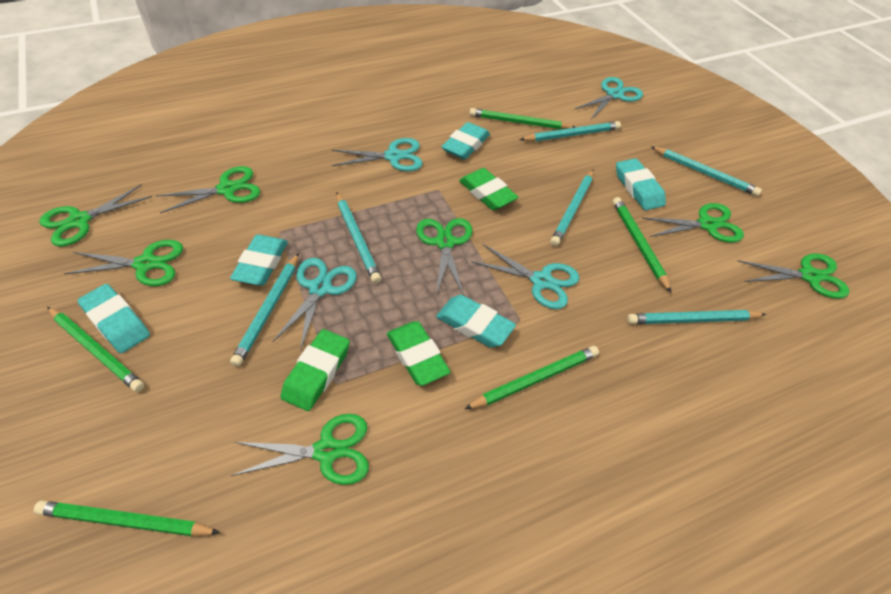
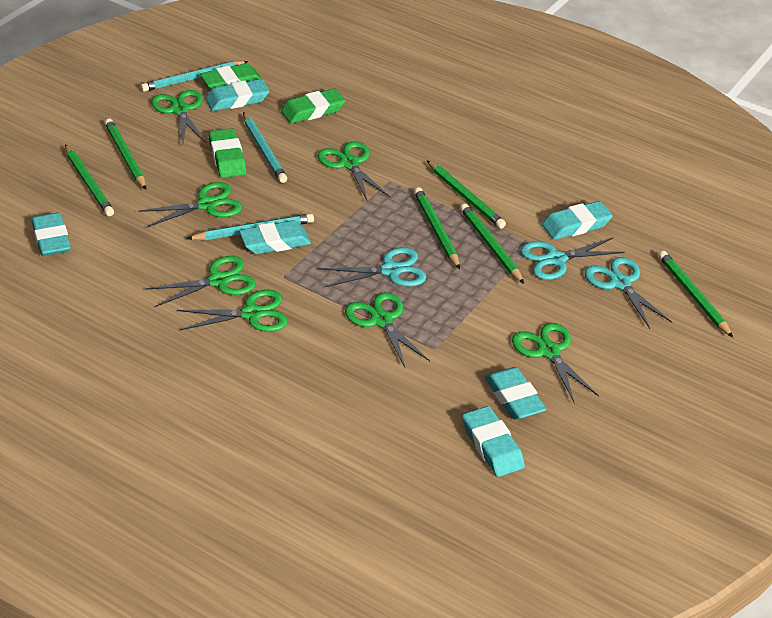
green pencil: 5 -> 6
turquoise eraser: 5 -> 6
turquoise pencil: 6 -> 3
turquoise scissors: 4 -> 3

